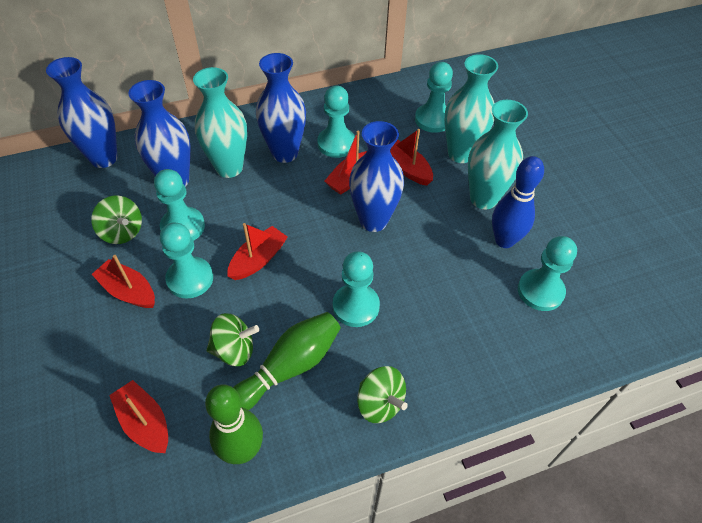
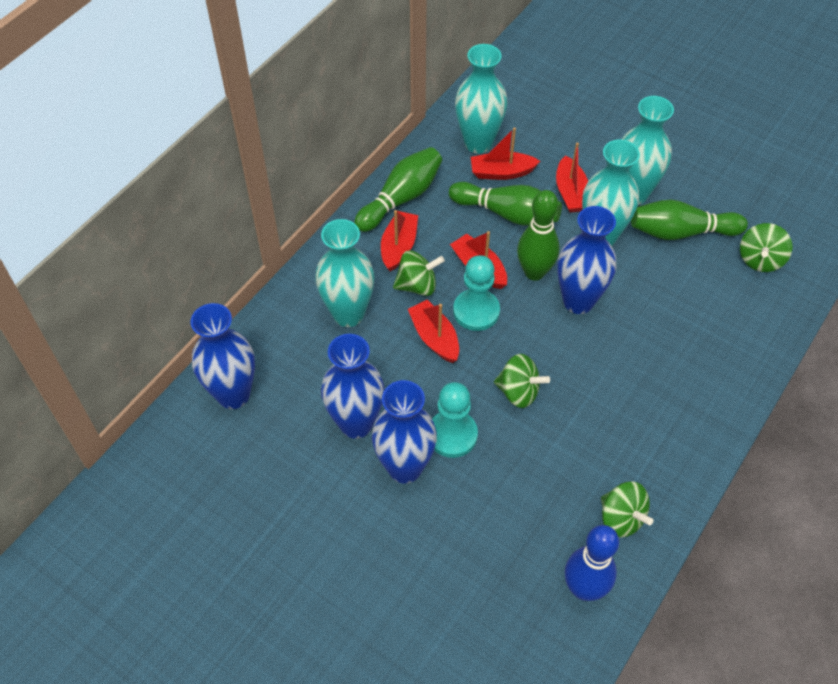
green bowling pin: 2 -> 4
green spinning top: 3 -> 4
turquoise pawn: 6 -> 2
turquoise vase: 3 -> 4

